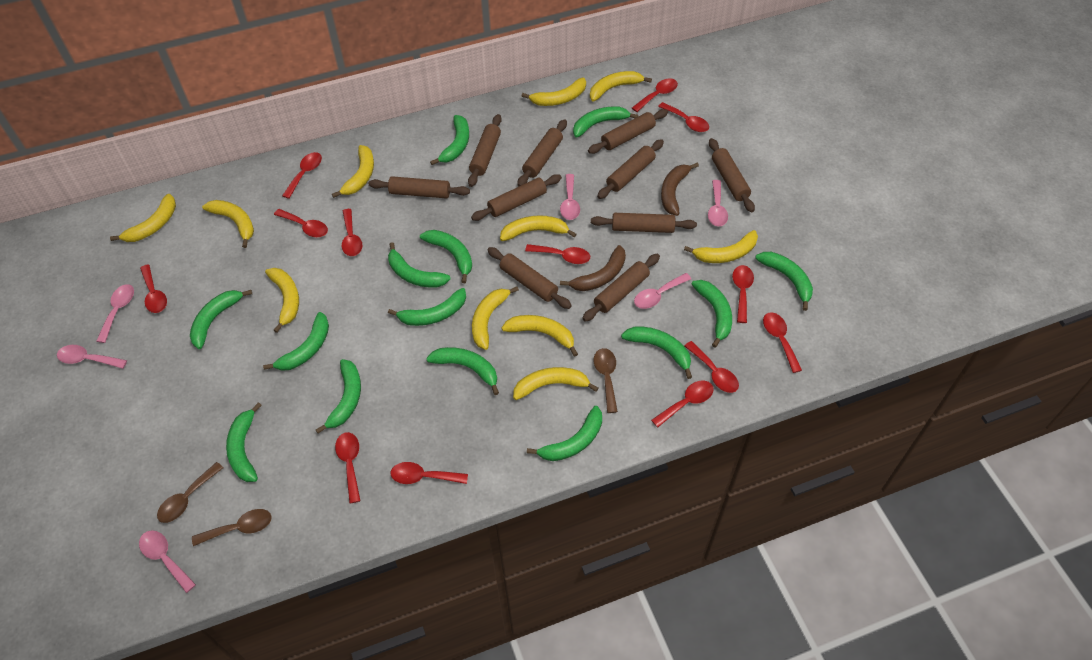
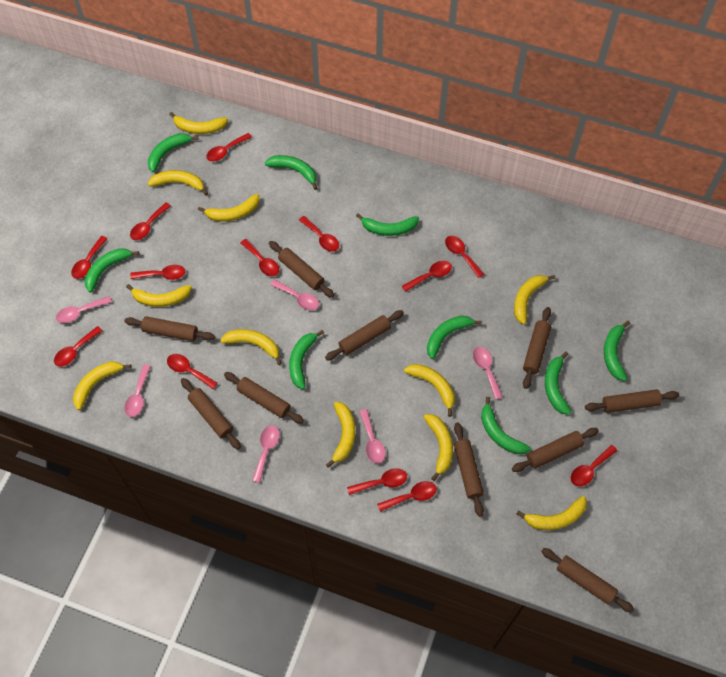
brown banana: 2 -> 0
brown spoon: 3 -> 0
green banana: 14 -> 9

